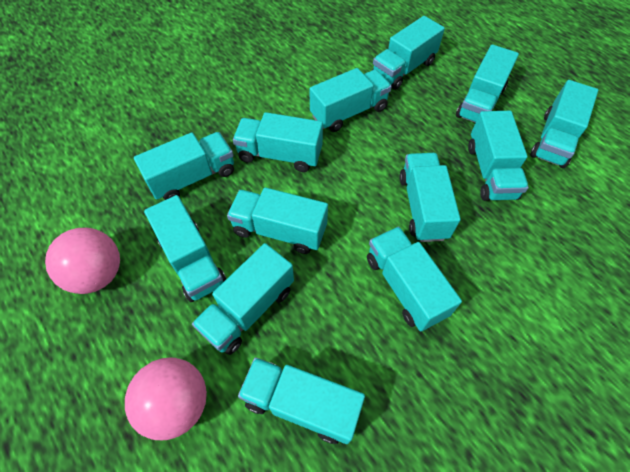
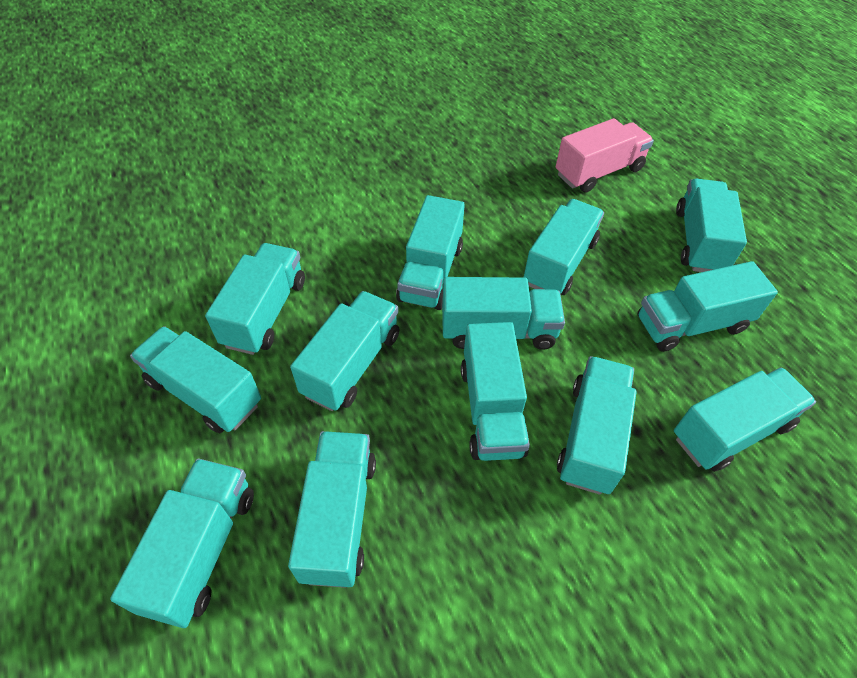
pink ball: 2 -> 0
pink truck: 0 -> 1

